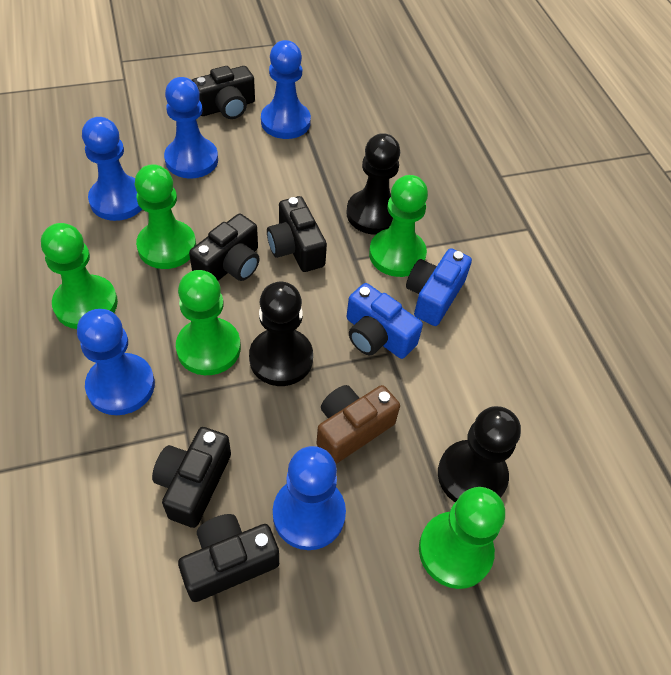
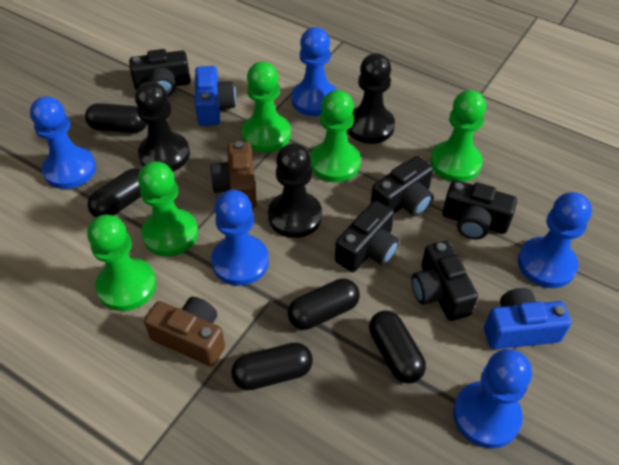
black capsule: 0 -> 5
brown camera: 1 -> 2

